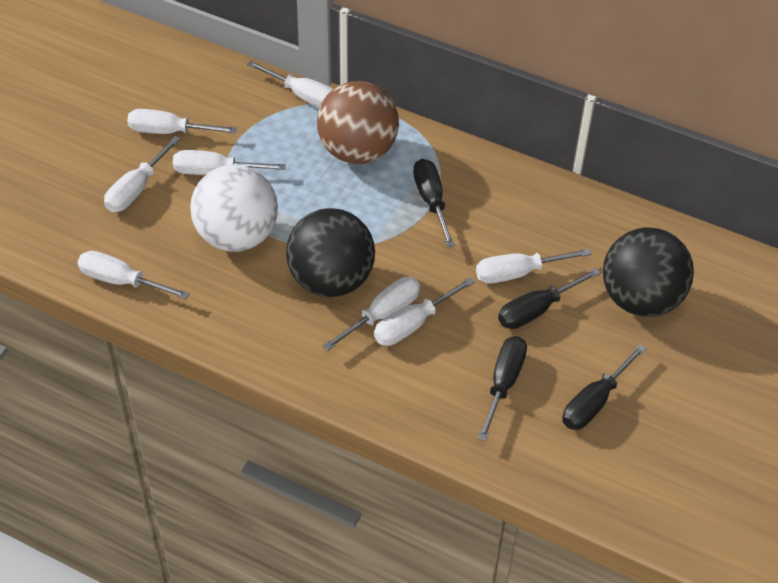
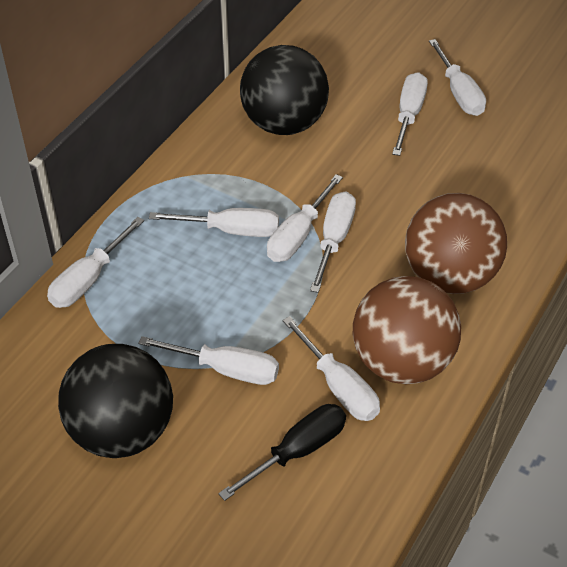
black screwdriver: 4 -> 1
brown ball: 1 -> 2
white ball: 1 -> 0

